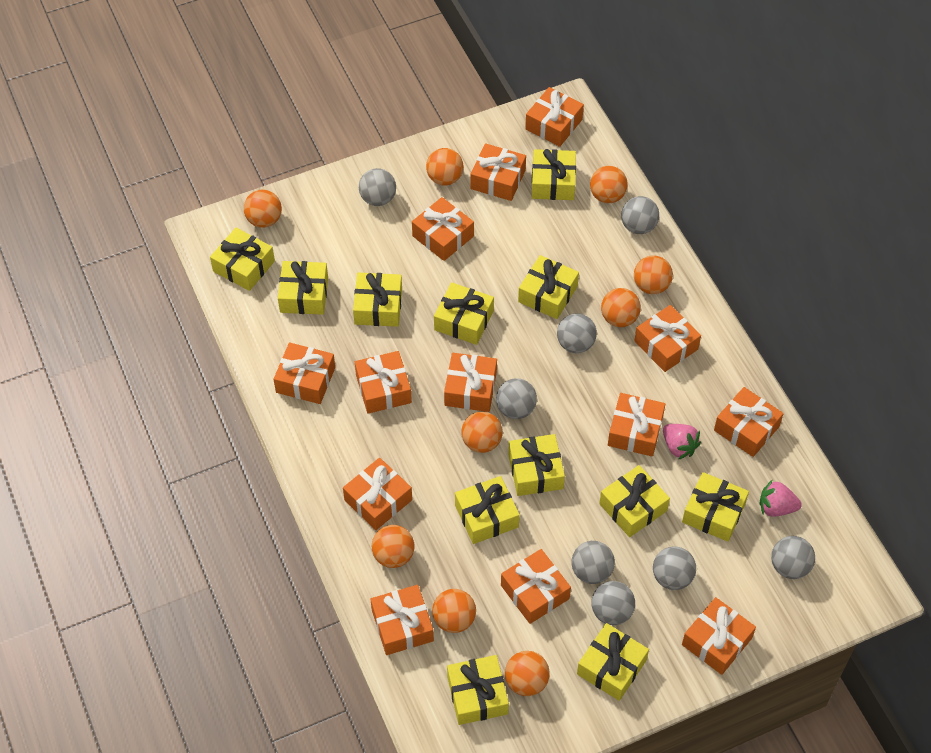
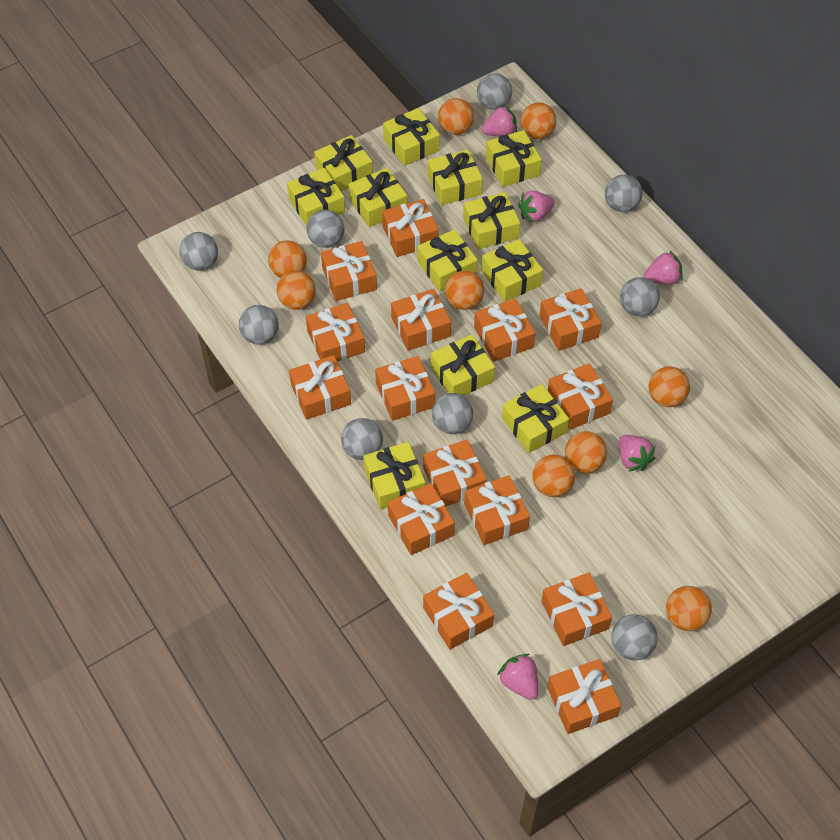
grey ball: 8 -> 9
orange gift: 13 -> 15
pink strawberry: 2 -> 5

